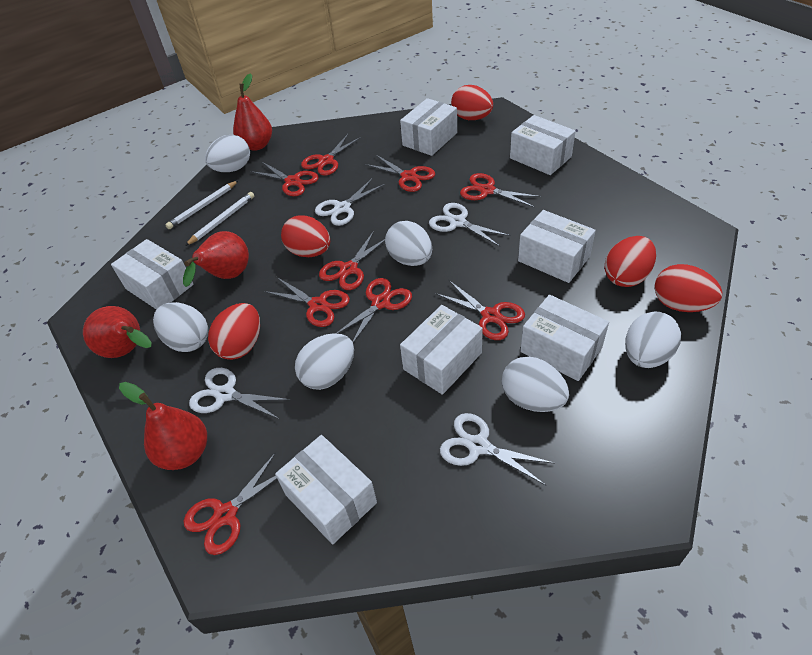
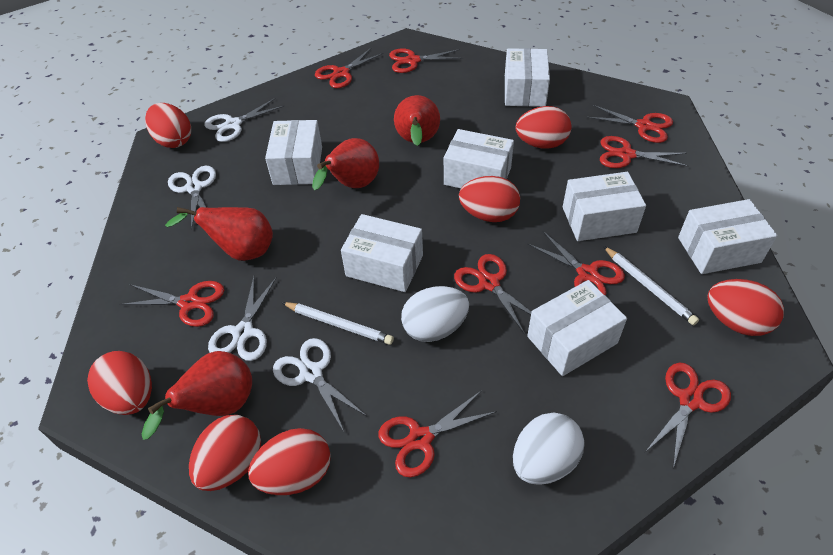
red egg: 5 -> 7
white egg: 6 -> 2

